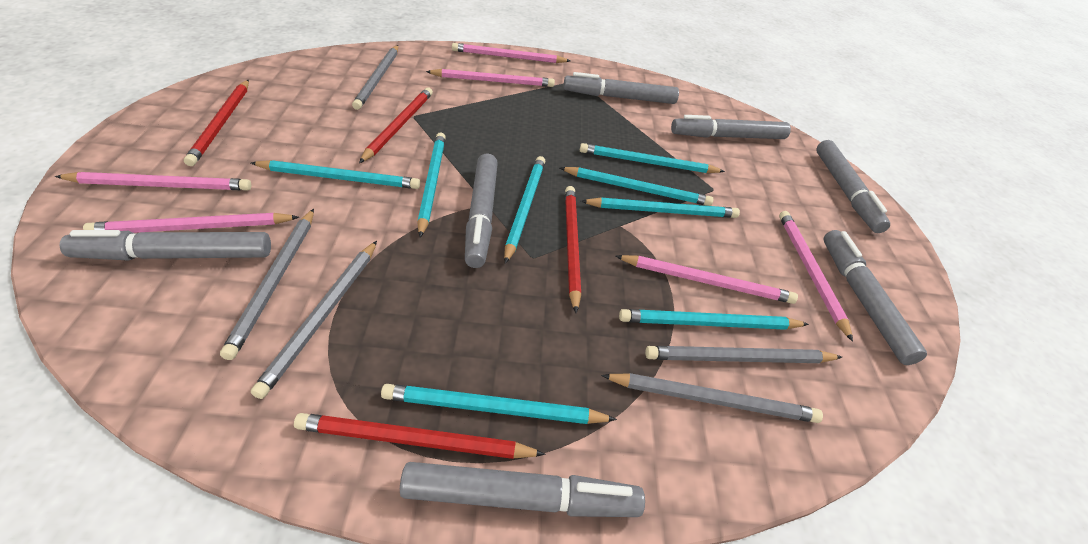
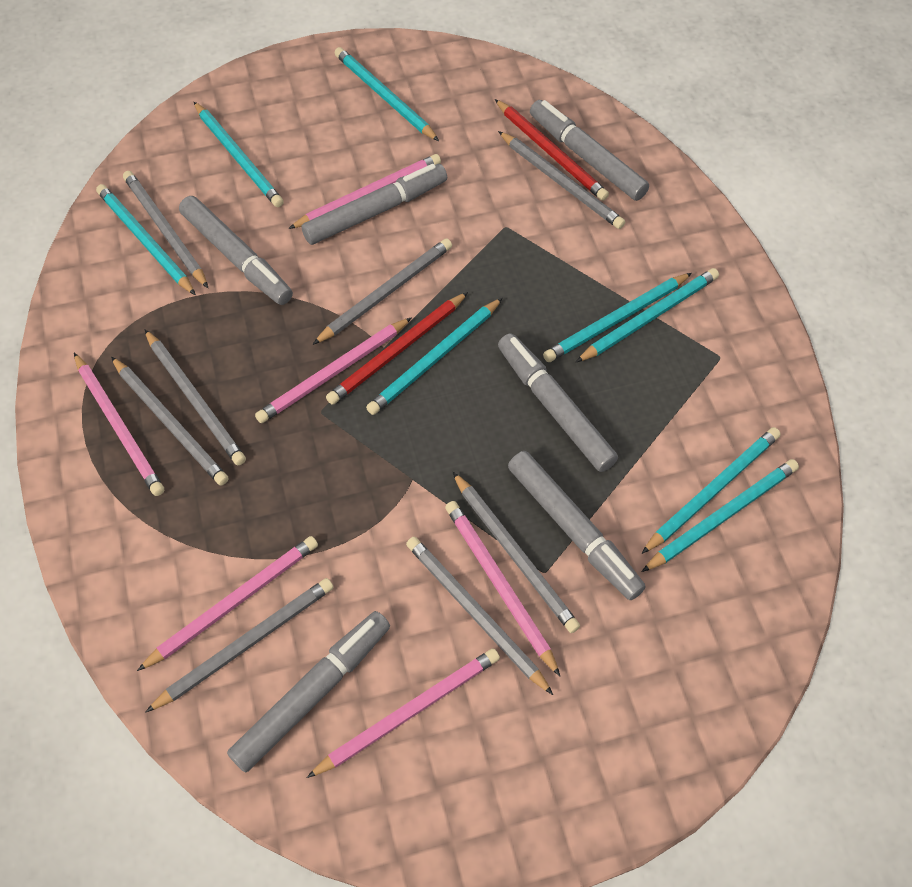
grey marker: 7 -> 6
grey pencil: 5 -> 8
red pencil: 4 -> 2

